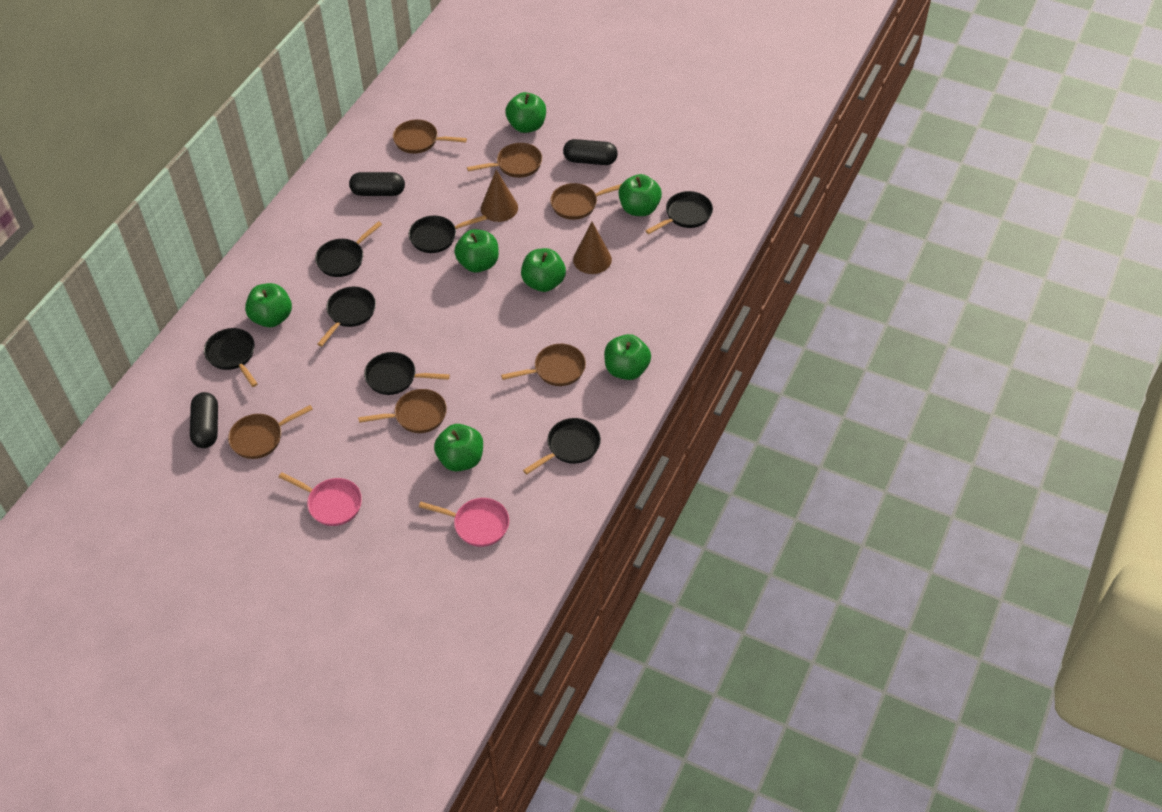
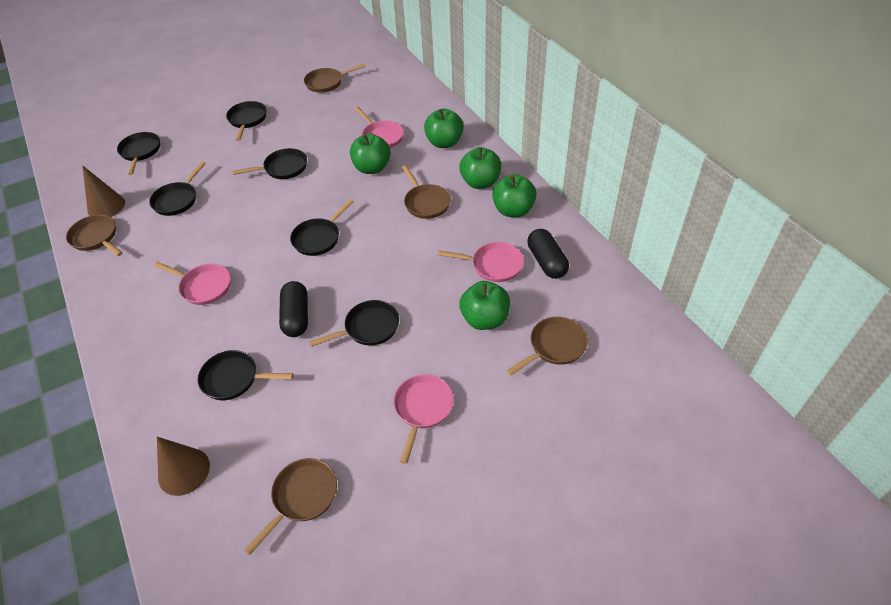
black capsule: 3 -> 2
brown pan: 6 -> 5
green apple: 7 -> 5
pink pan: 2 -> 4

